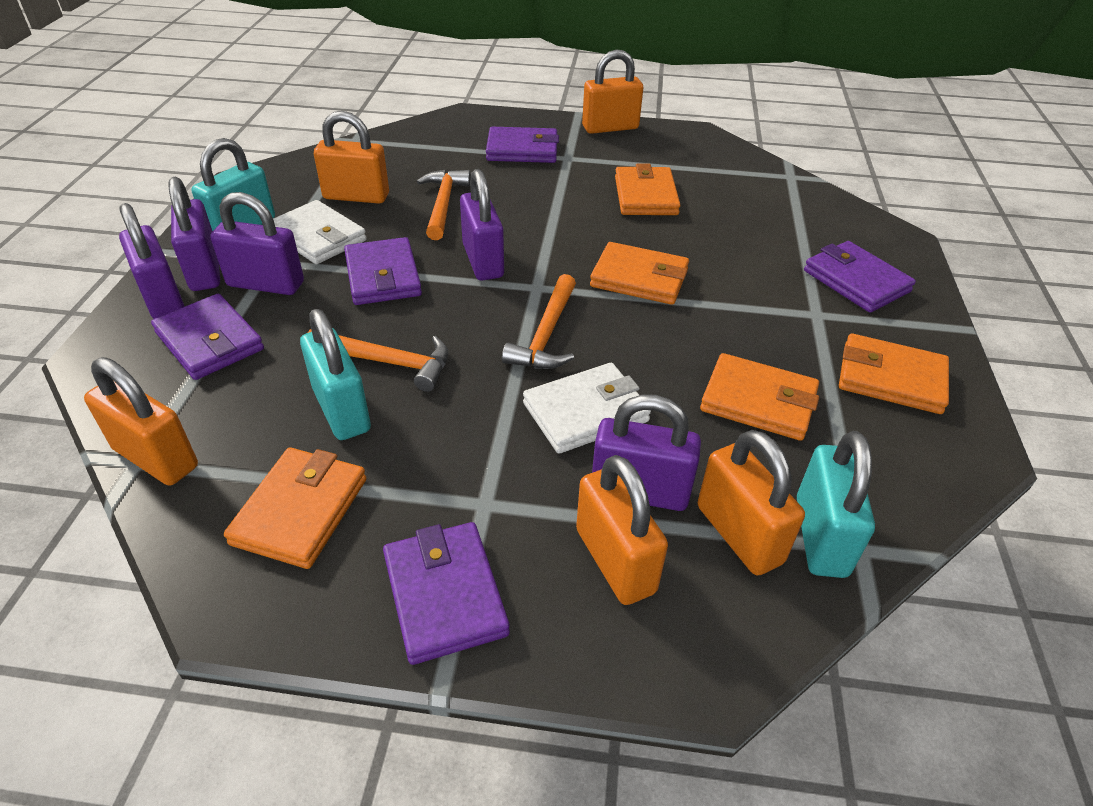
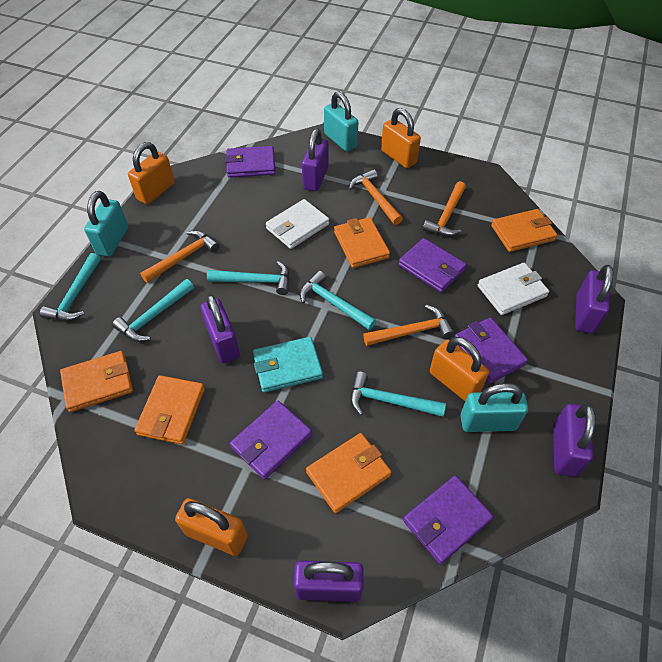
orange hammer: 3 -> 4
orange padlock: 5 -> 4
turquoise hammer: 0 -> 5
turquoise wallet: 0 -> 1

